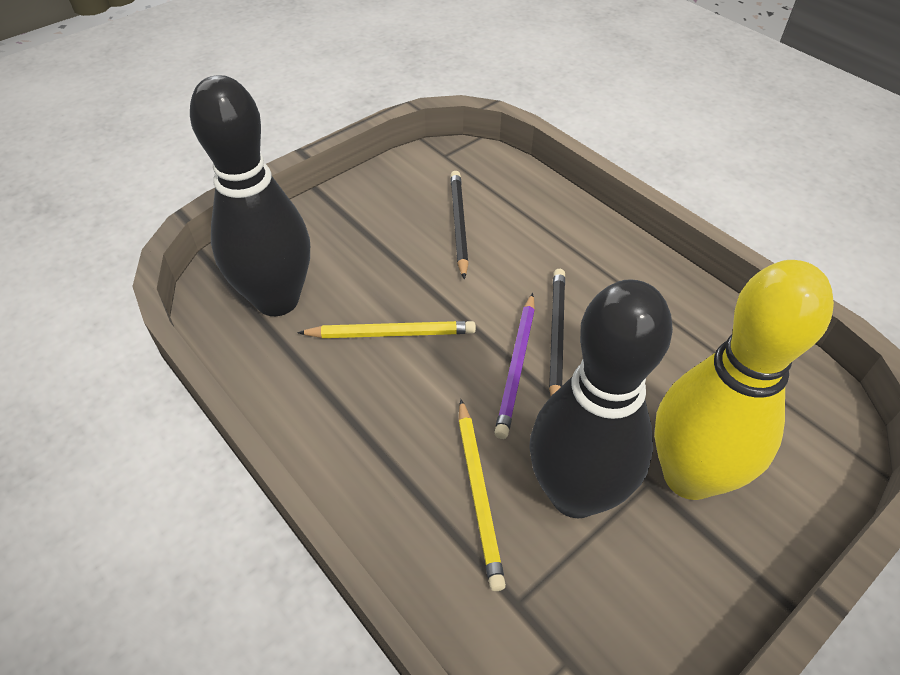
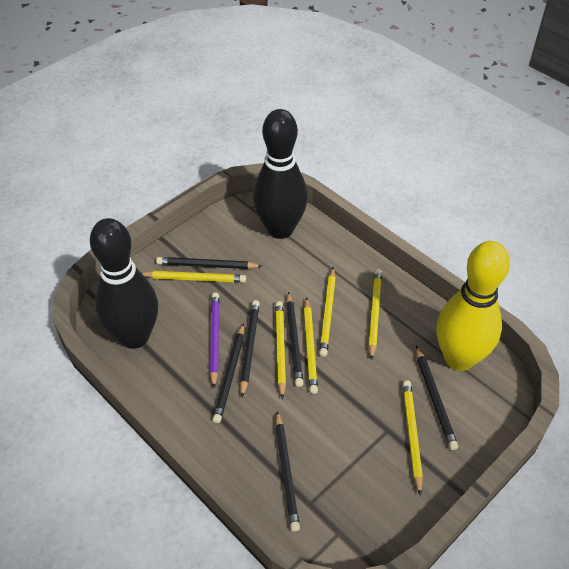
black pencil: 2 -> 6
yellow pencil: 2 -> 6

